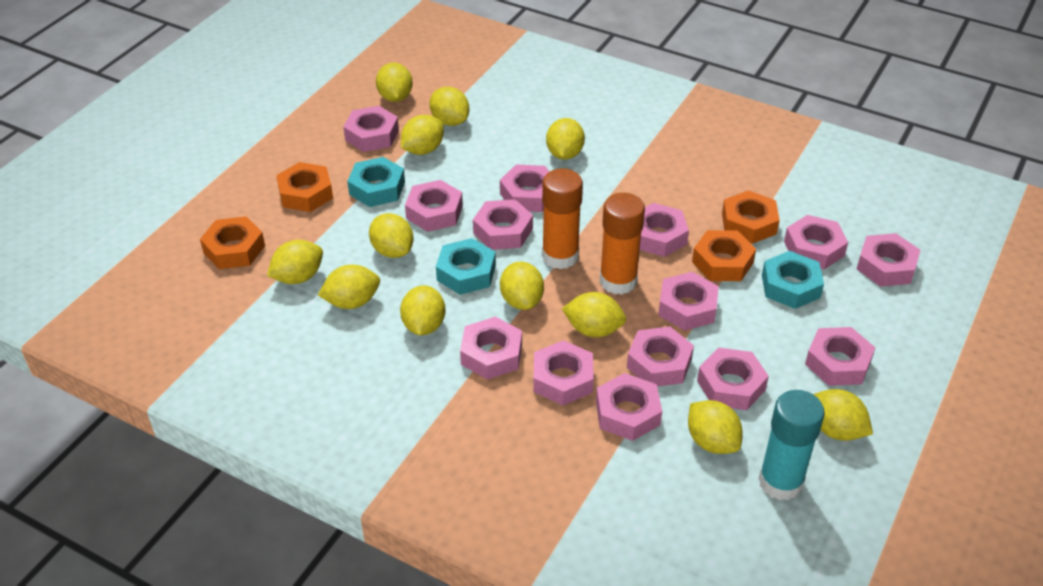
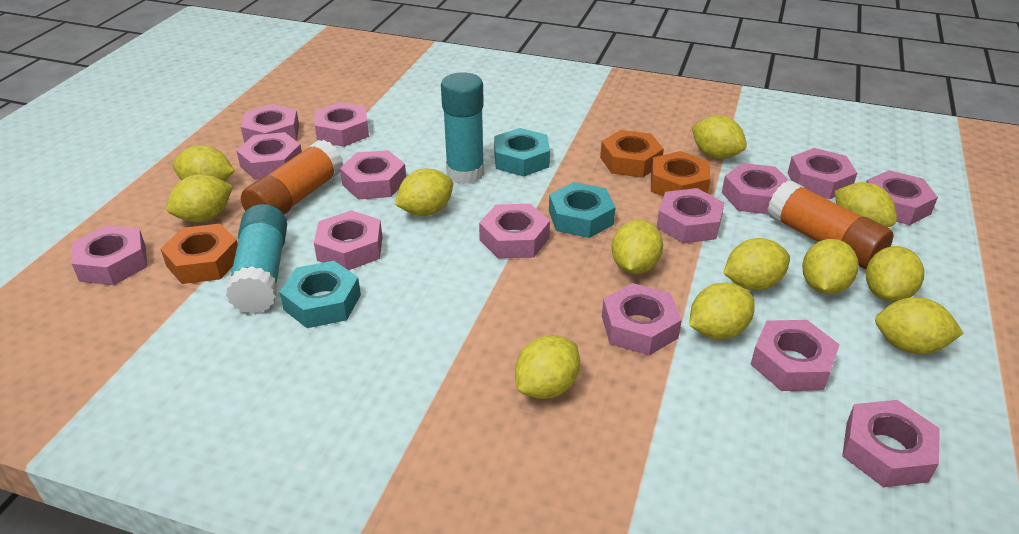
orange nut: 4 -> 3
turquoise glue stick: 1 -> 2

